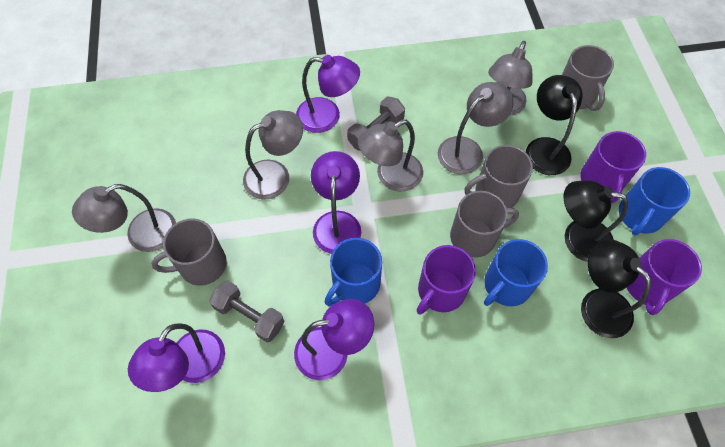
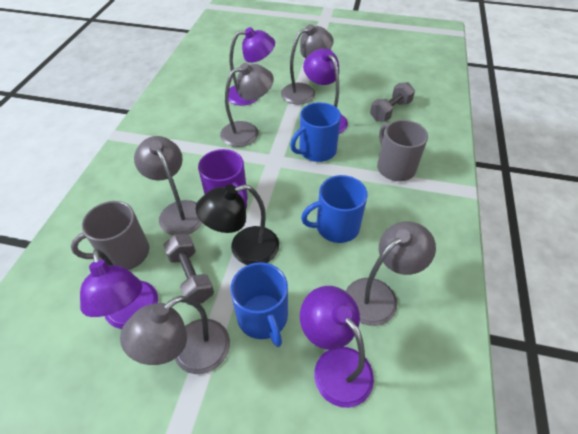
black lamp: 3 -> 1
grey mug: 4 -> 2
purple mug: 3 -> 1

